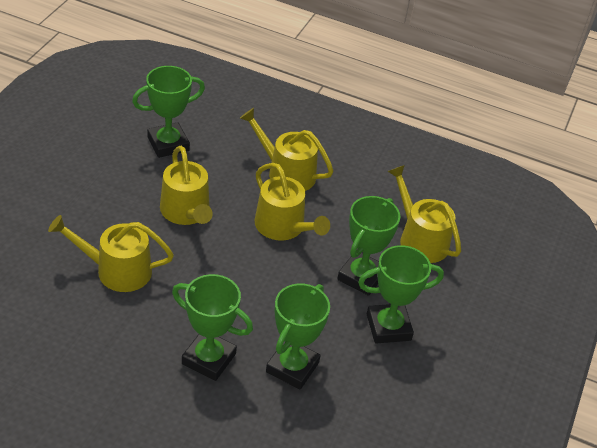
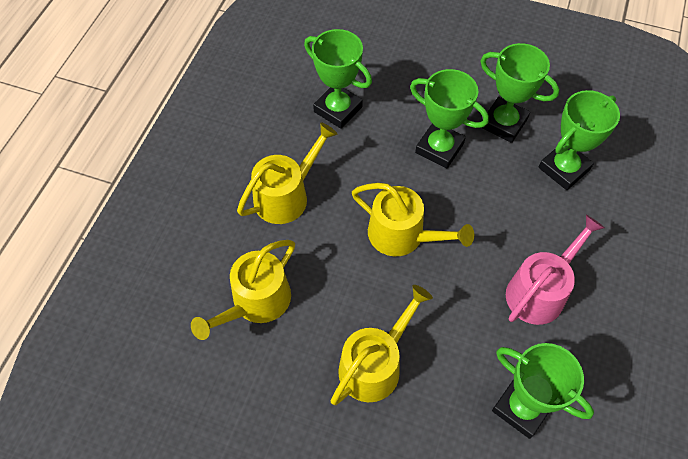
pink watering can: 0 -> 1
yellow watering can: 5 -> 4

